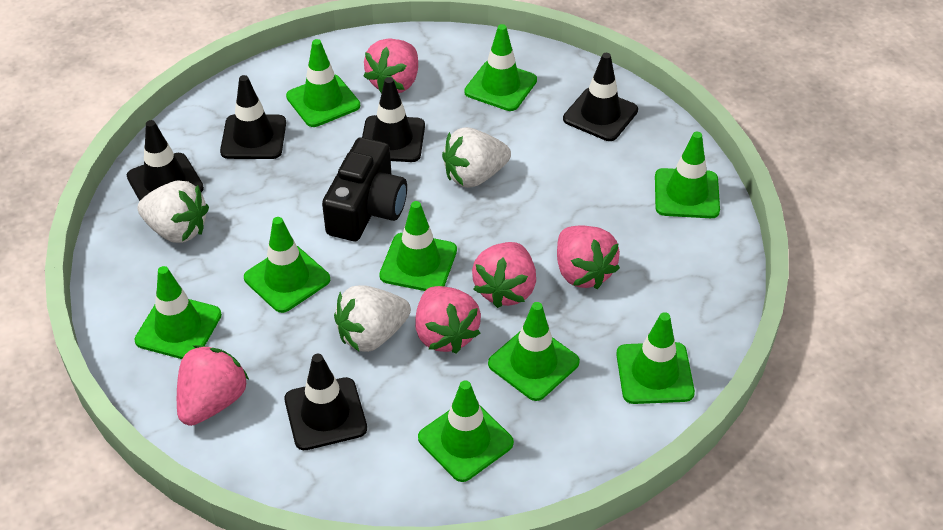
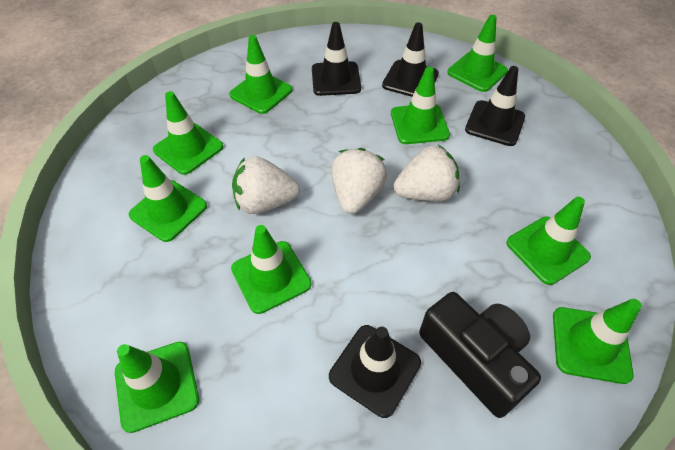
black traffic cone: 5 -> 4
pink strawberry: 5 -> 0

